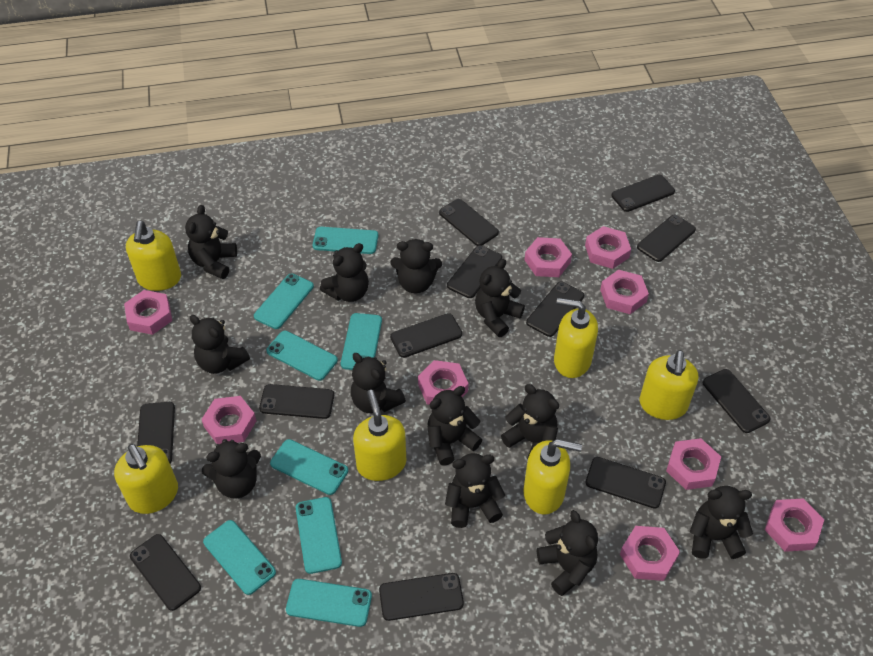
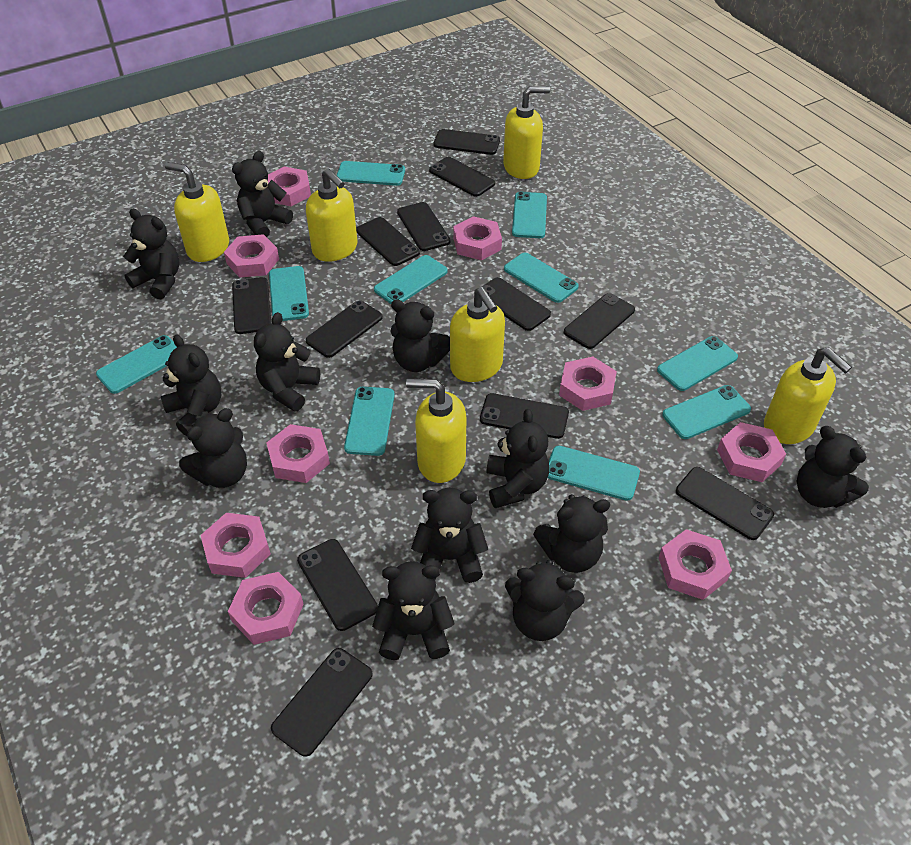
turquoise phone: 8 -> 10

